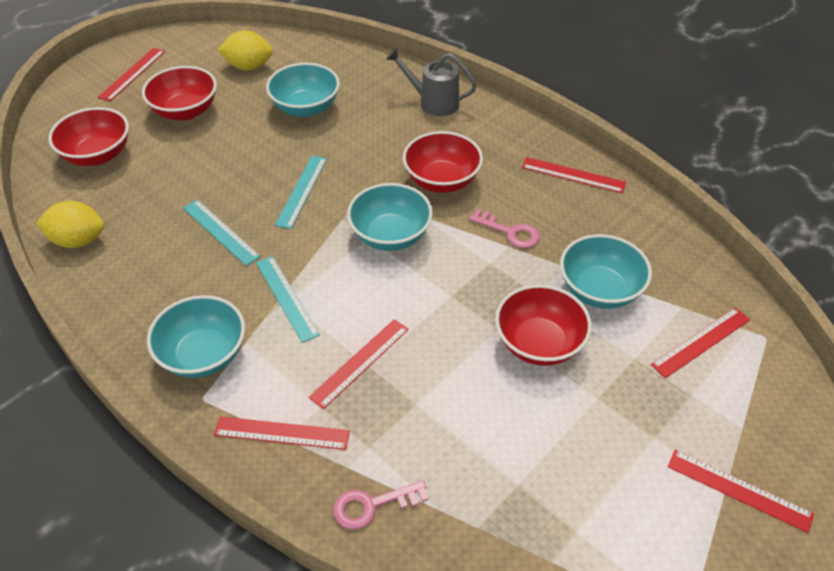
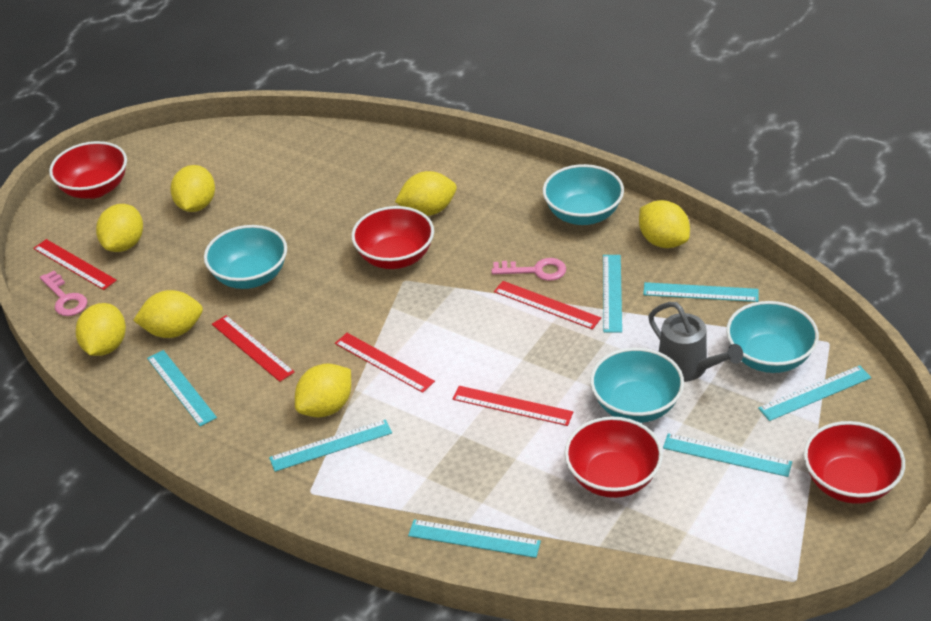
red ruler: 6 -> 5
turquoise ruler: 3 -> 7
yellow lemon: 2 -> 7

